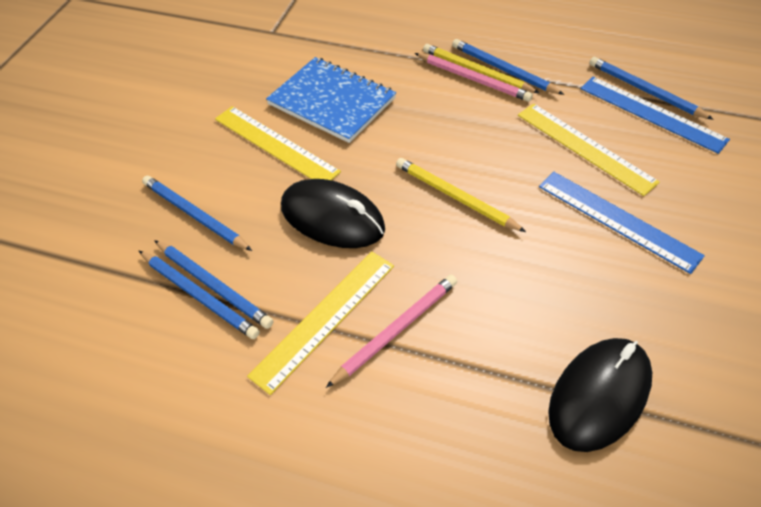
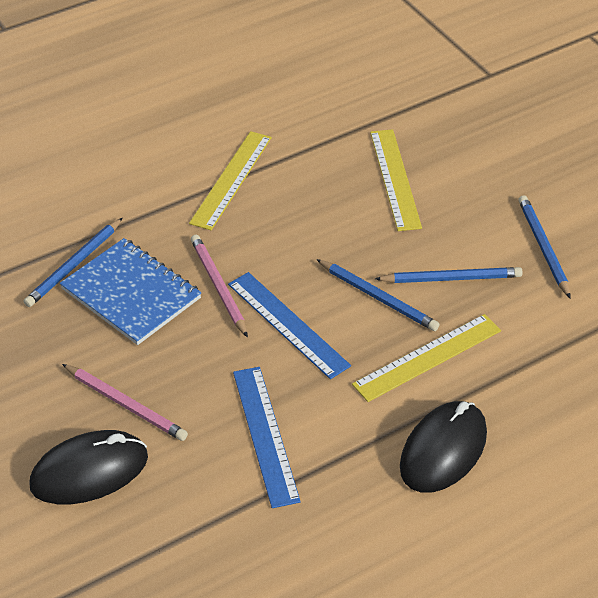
blue pencil: 5 -> 4
yellow pencil: 2 -> 0

